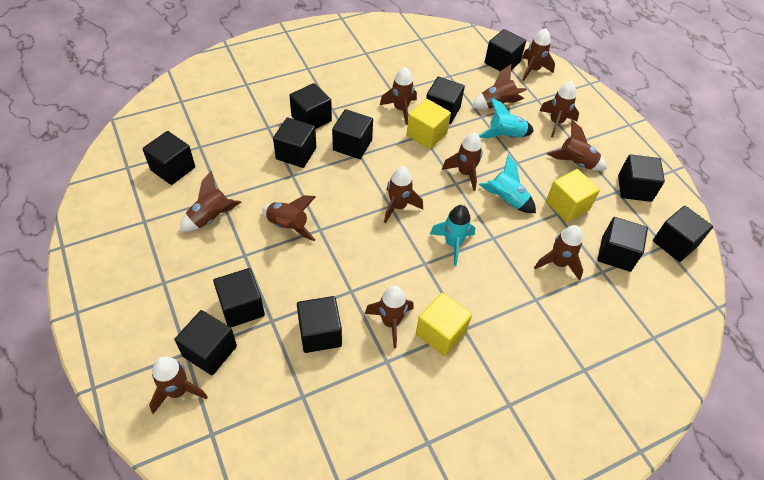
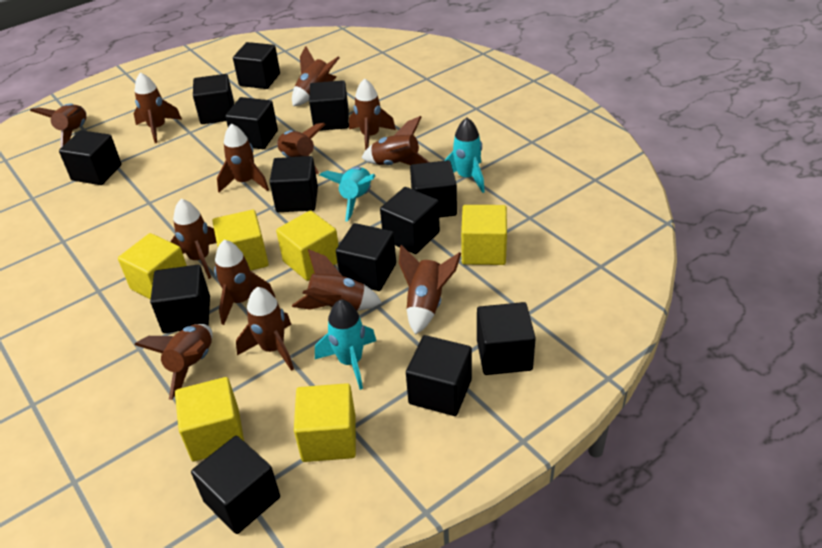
black cube: 12 -> 13
brown rocket: 12 -> 13
yellow cube: 3 -> 6

